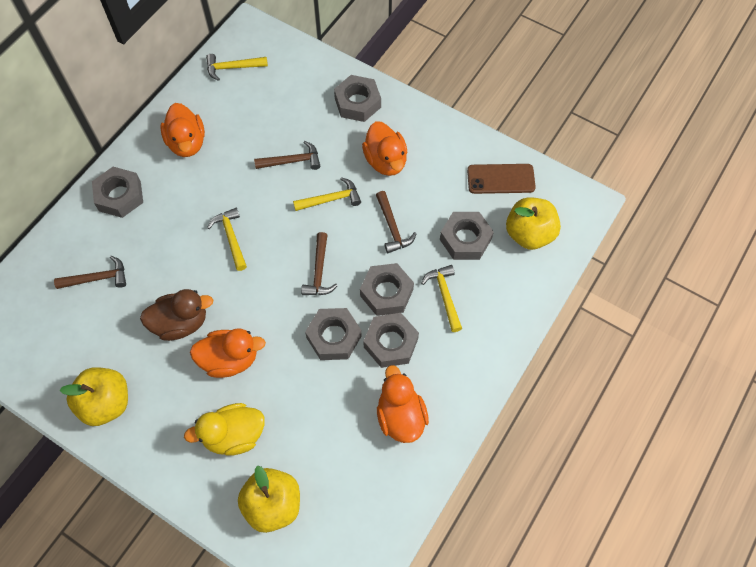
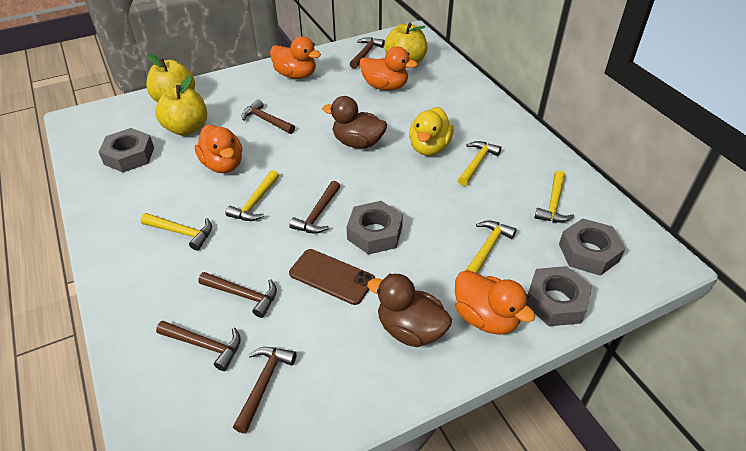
brown duck: 1 -> 2
brown hammer: 4 -> 6
grey nut: 6 -> 4
yellow hammer: 4 -> 5

